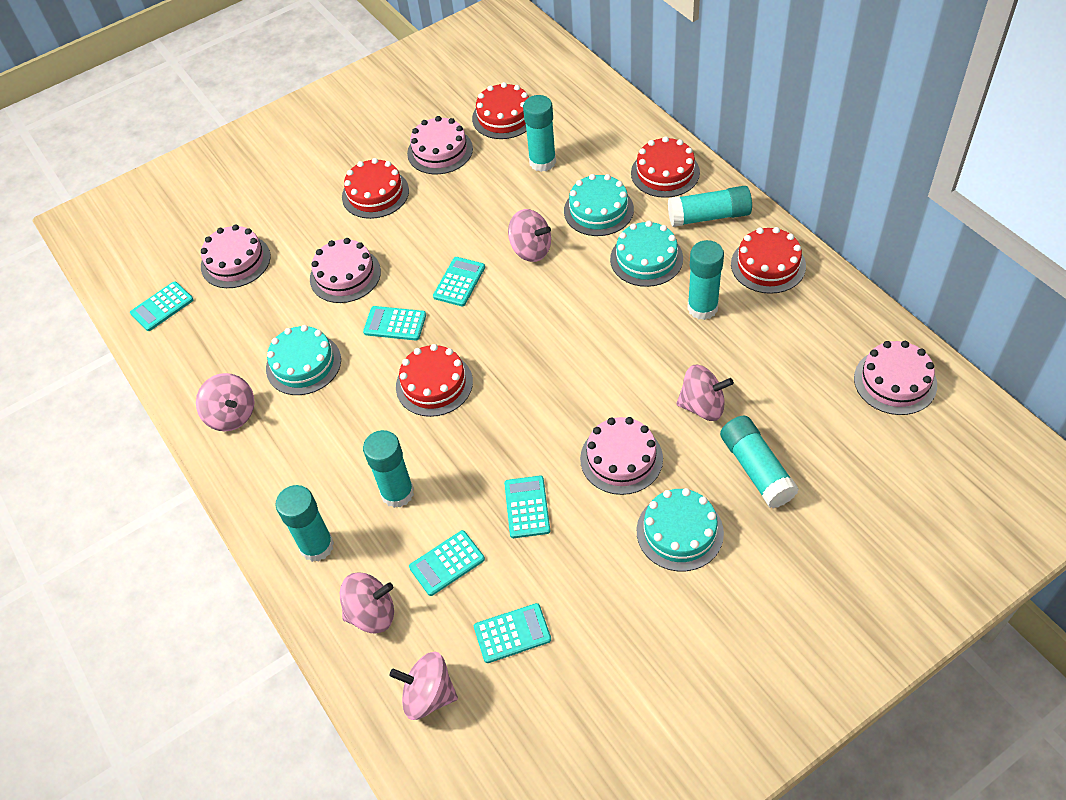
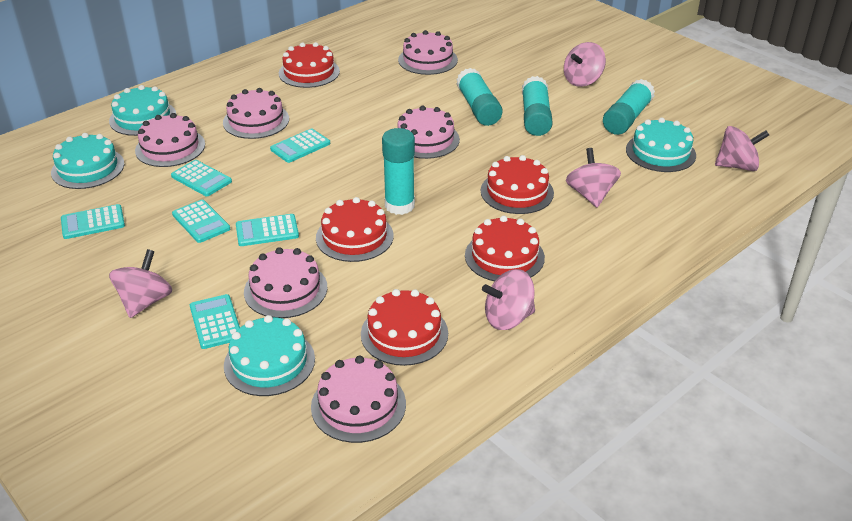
pink cake: 5 -> 6
turquoise glue stick: 6 -> 4

